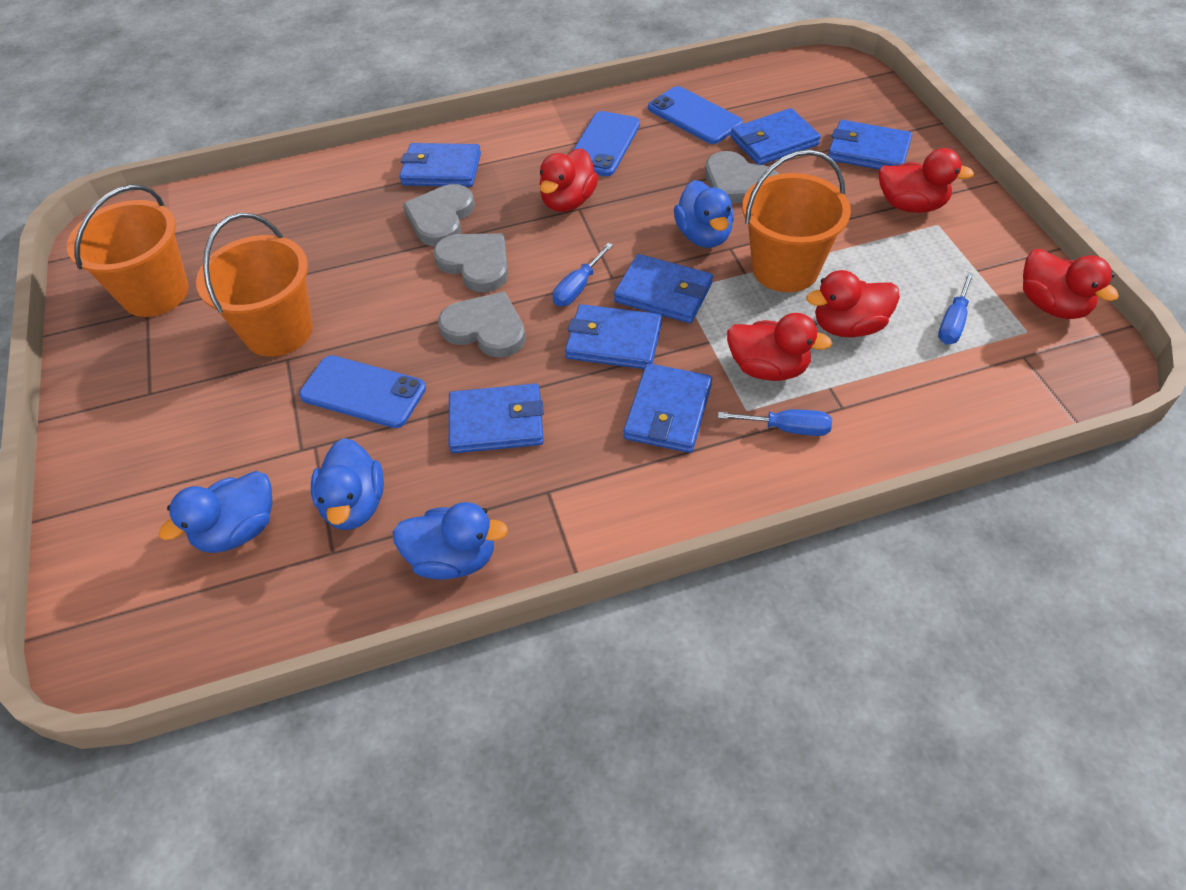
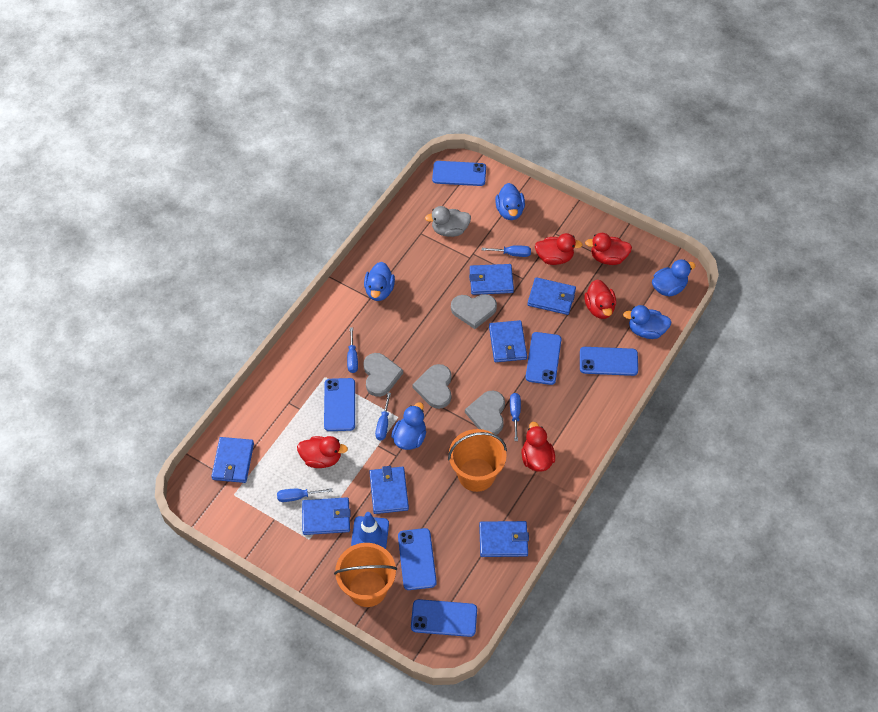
blue duck: 4 -> 5
blue phone: 3 -> 6
blue screwdriver: 3 -> 5
blue traffic cone: 0 -> 1
grey duck: 0 -> 1
orange bucket: 3 -> 2

